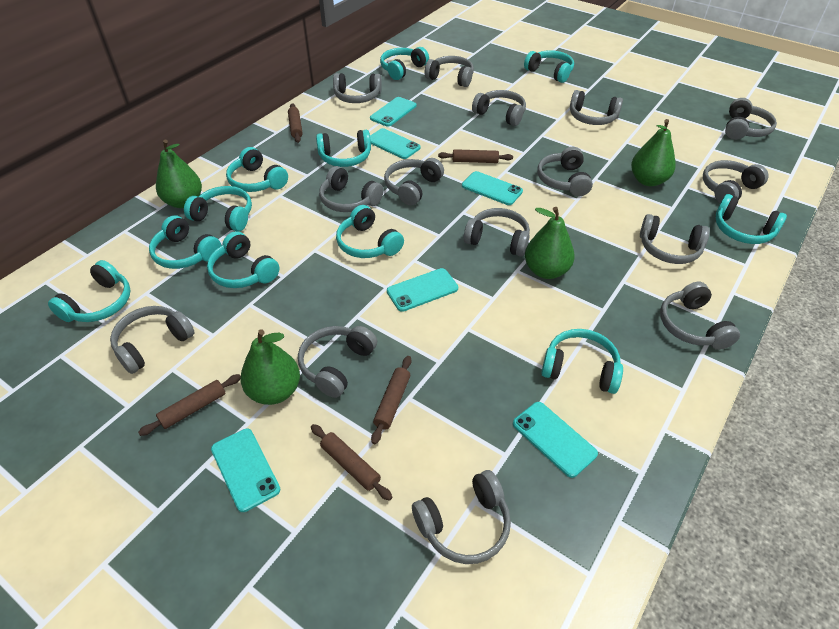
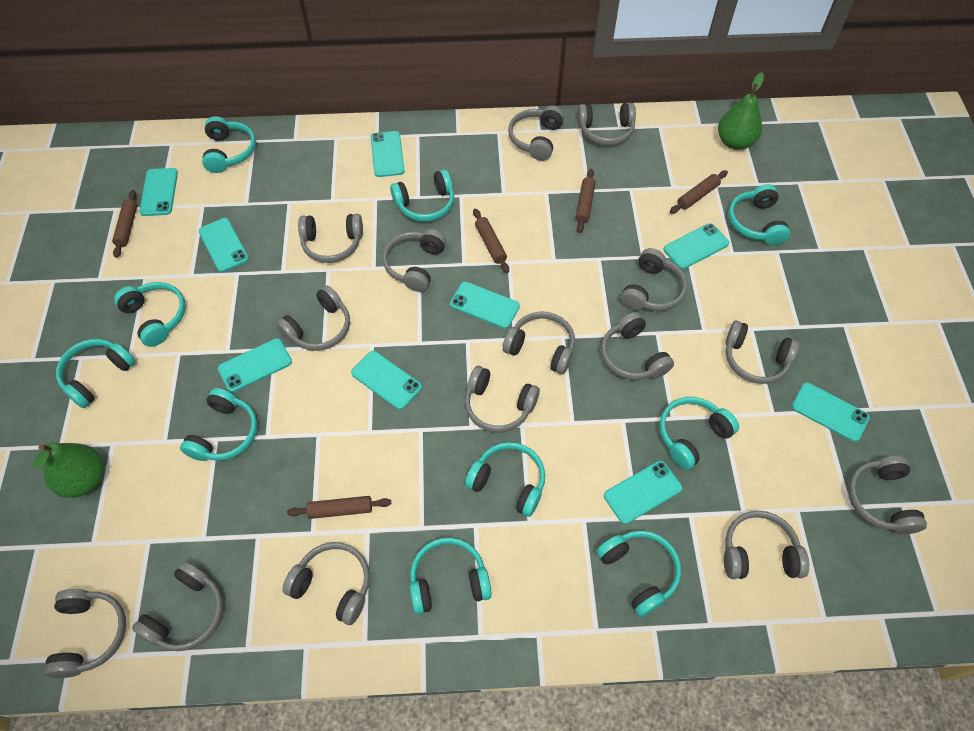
green pear: 4 -> 2
turquoise headphones: 11 -> 10
turquoise phone: 6 -> 9

